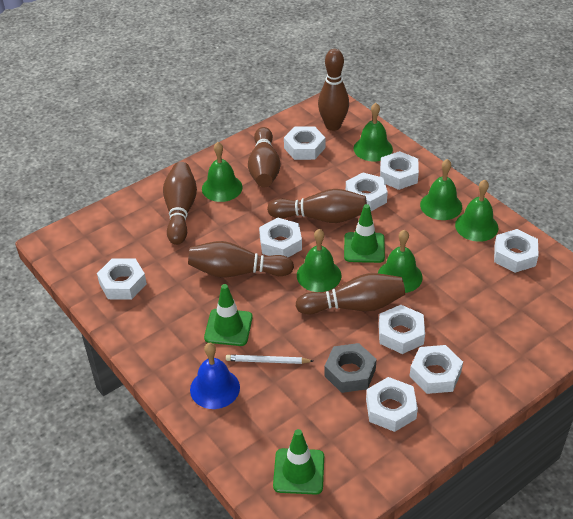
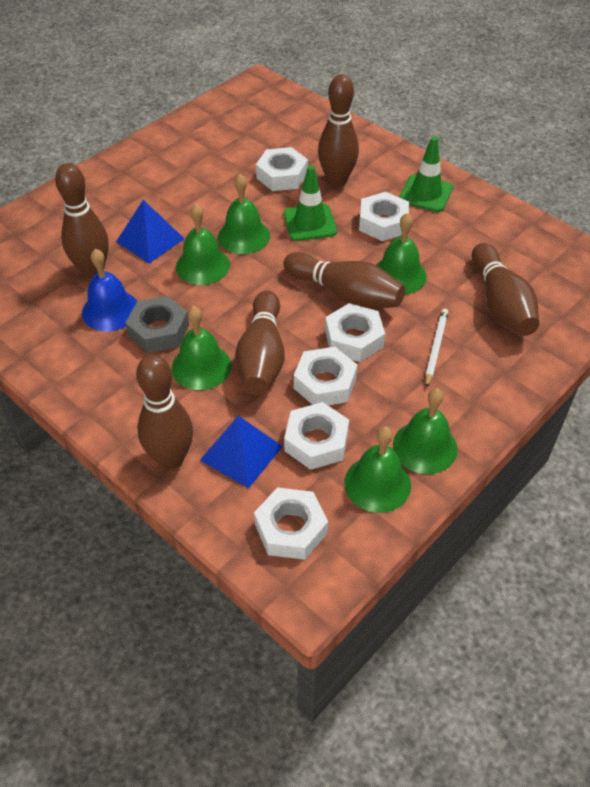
blue pyramid: 0 -> 2
green traffic cone: 3 -> 2
white nut: 9 -> 6

